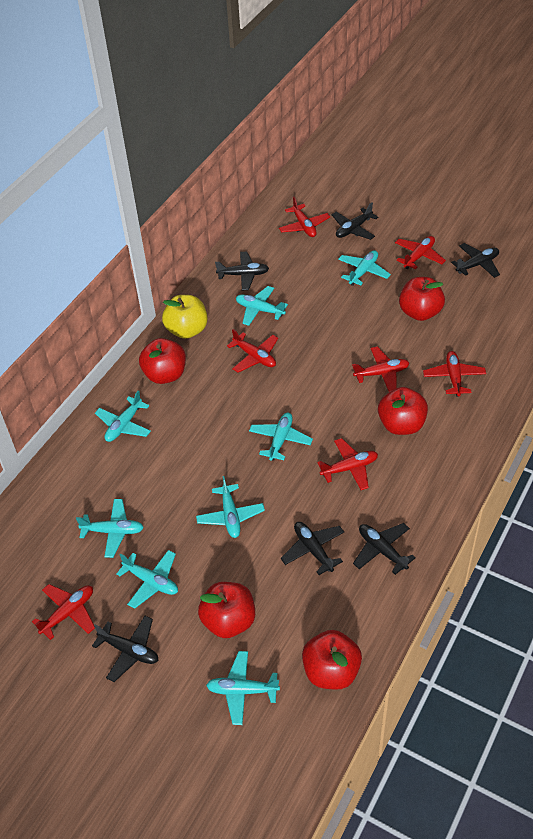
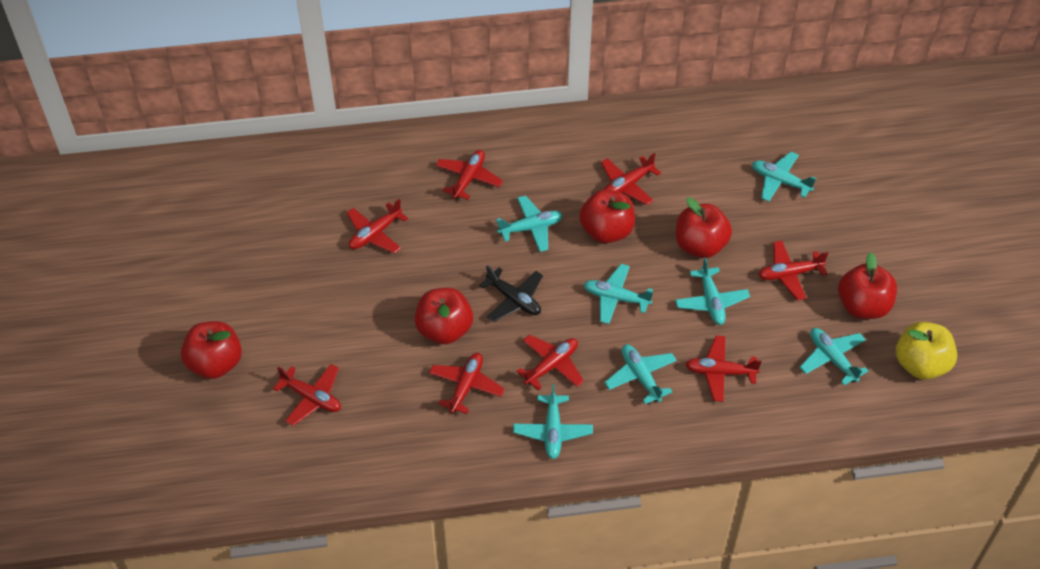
black plane: 6 -> 1
red plane: 7 -> 8
turquoise plane: 8 -> 7

